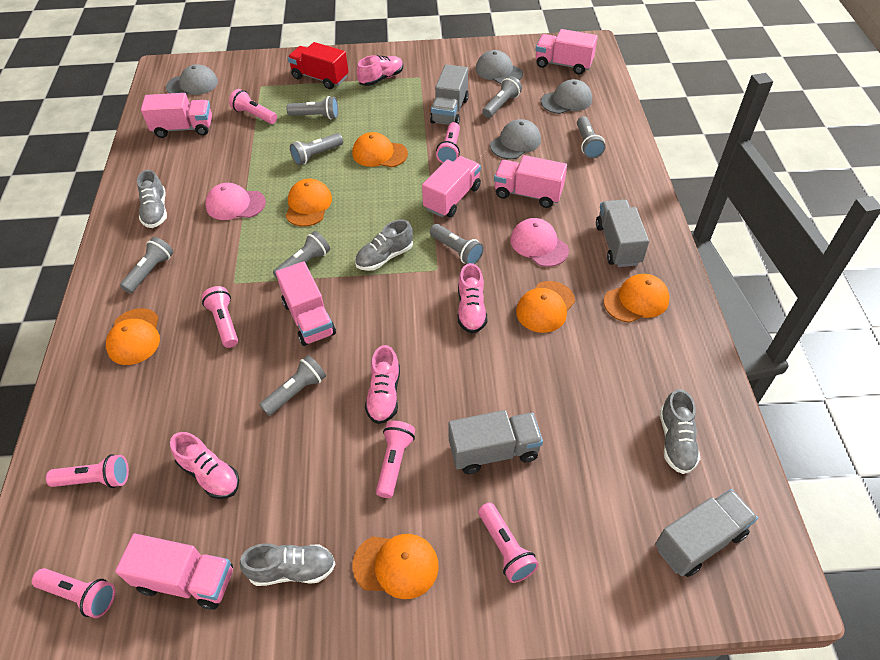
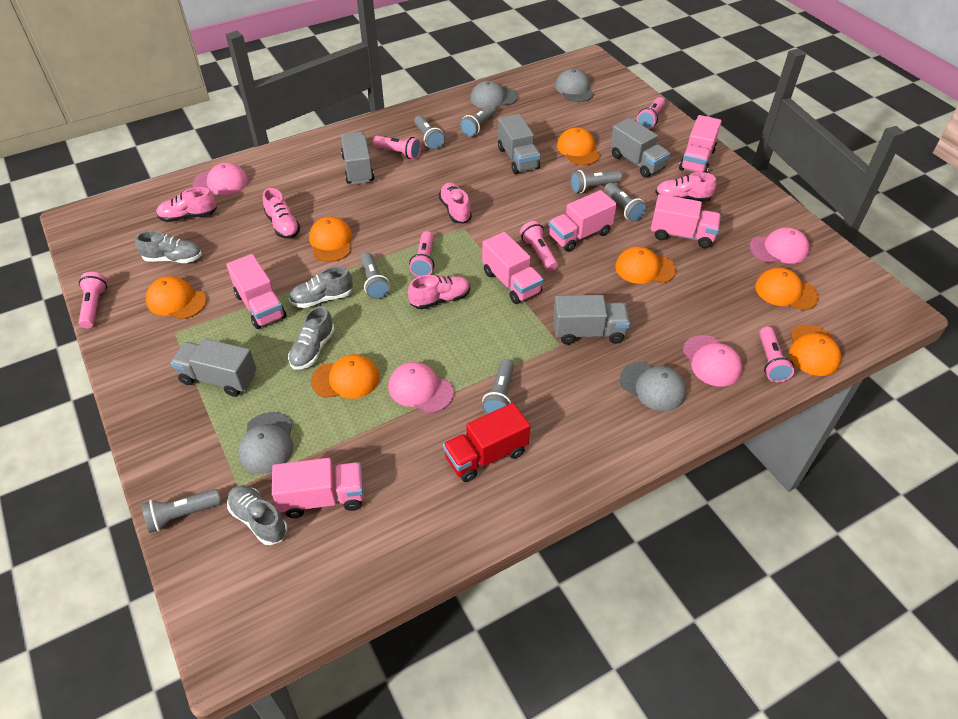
grey flashlight: 8 -> 7
grey truck: 4 -> 5
orange cap: 6 -> 7
pink cap: 2 -> 4
pink flashlight: 7 -> 6
pink shoe: 4 -> 5

